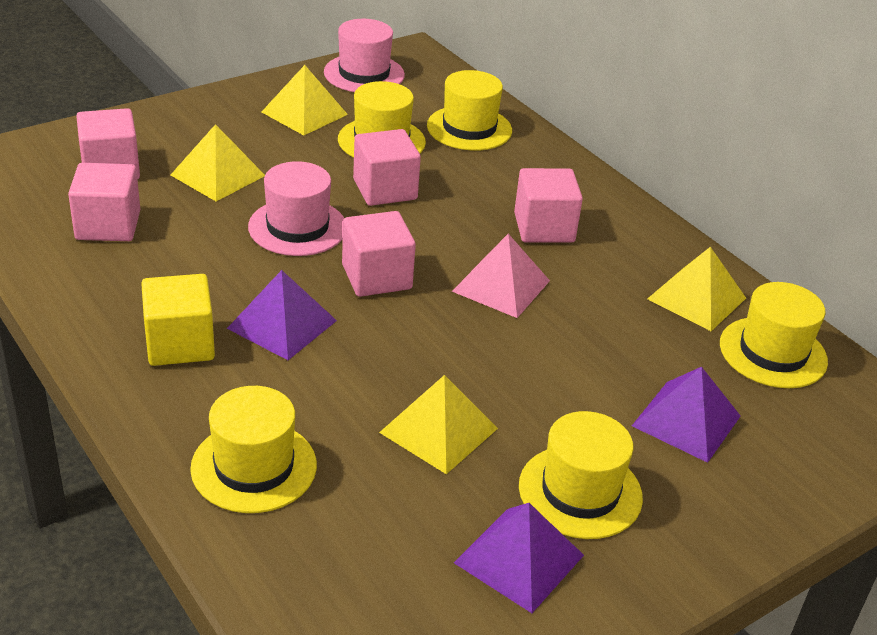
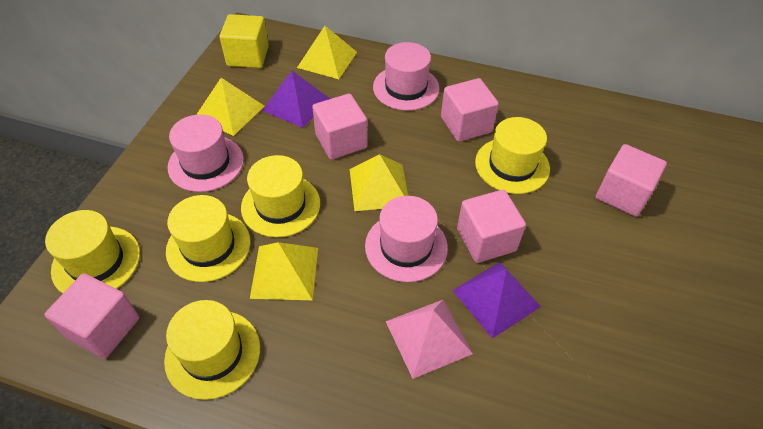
pink hat: 2 -> 3
purple pyramid: 3 -> 2

